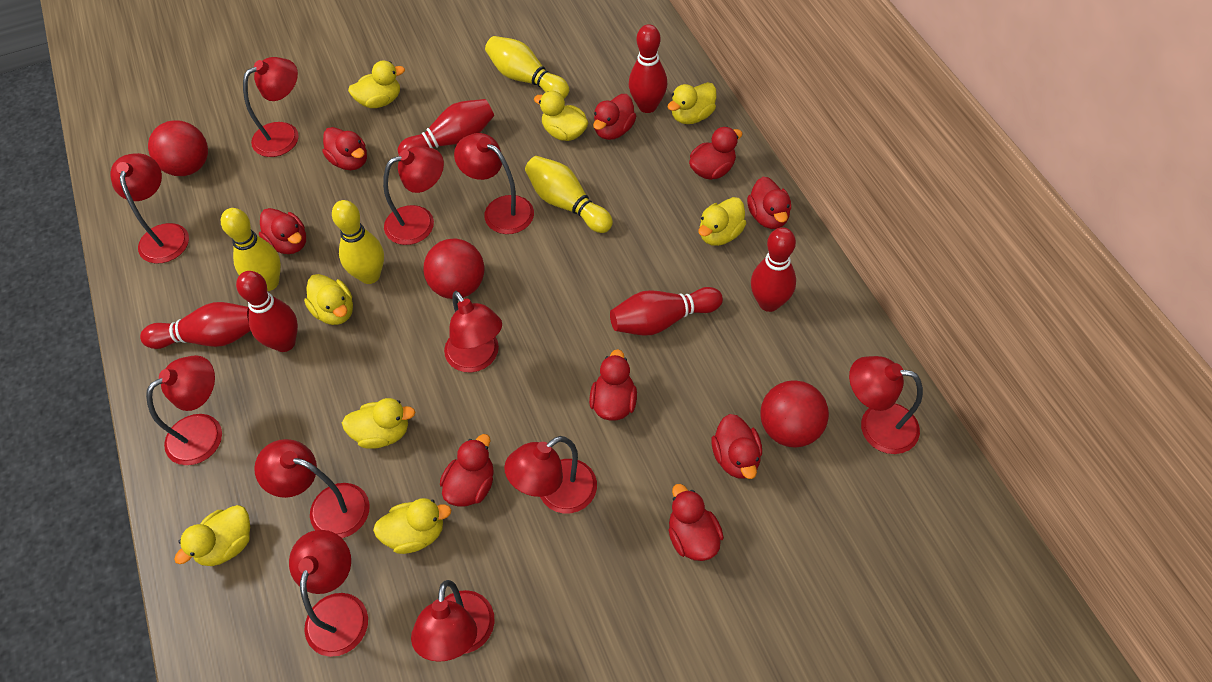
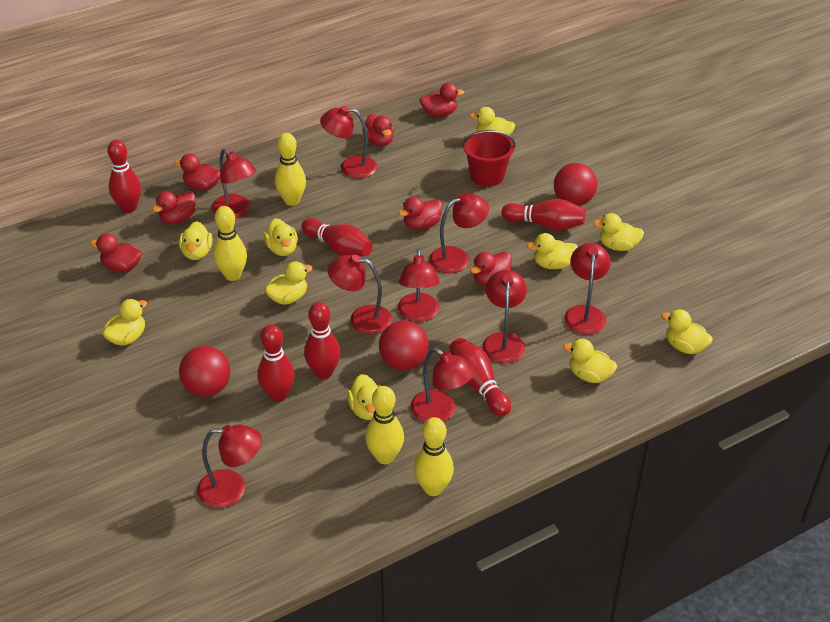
red bucket: 0 -> 1
red duck: 9 -> 7
red lamp: 11 -> 9
yellow duck: 8 -> 10

